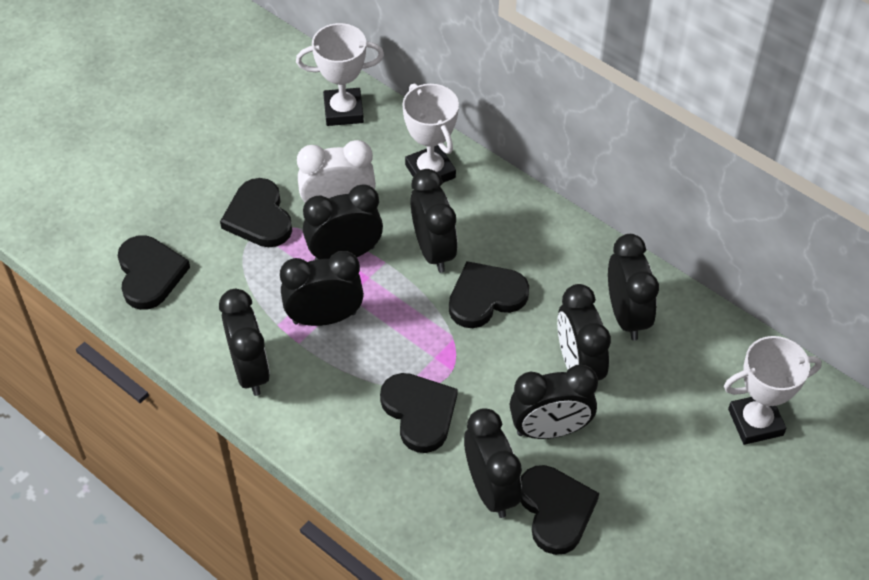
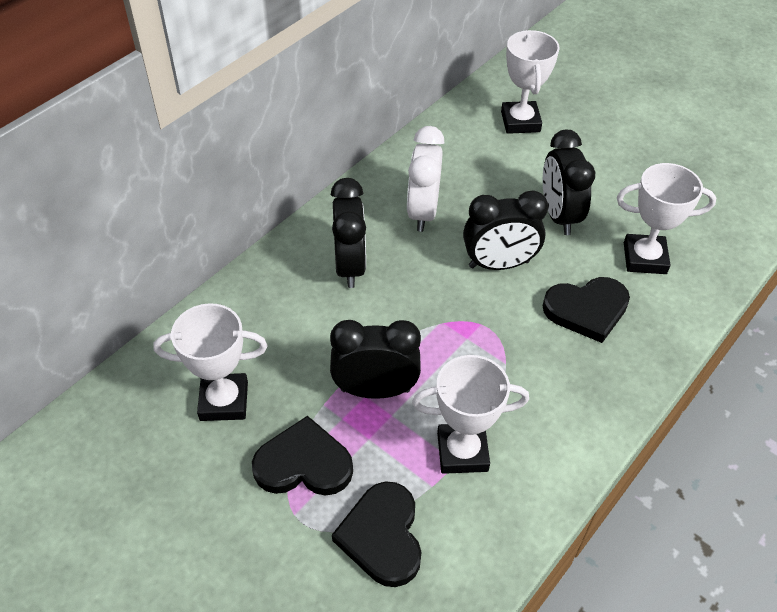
black clock: 8 -> 4
black heart: 5 -> 3
white trophy: 3 -> 4

